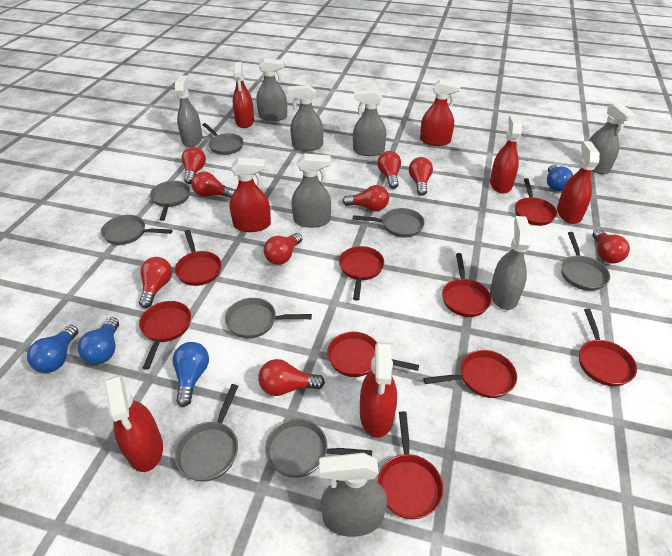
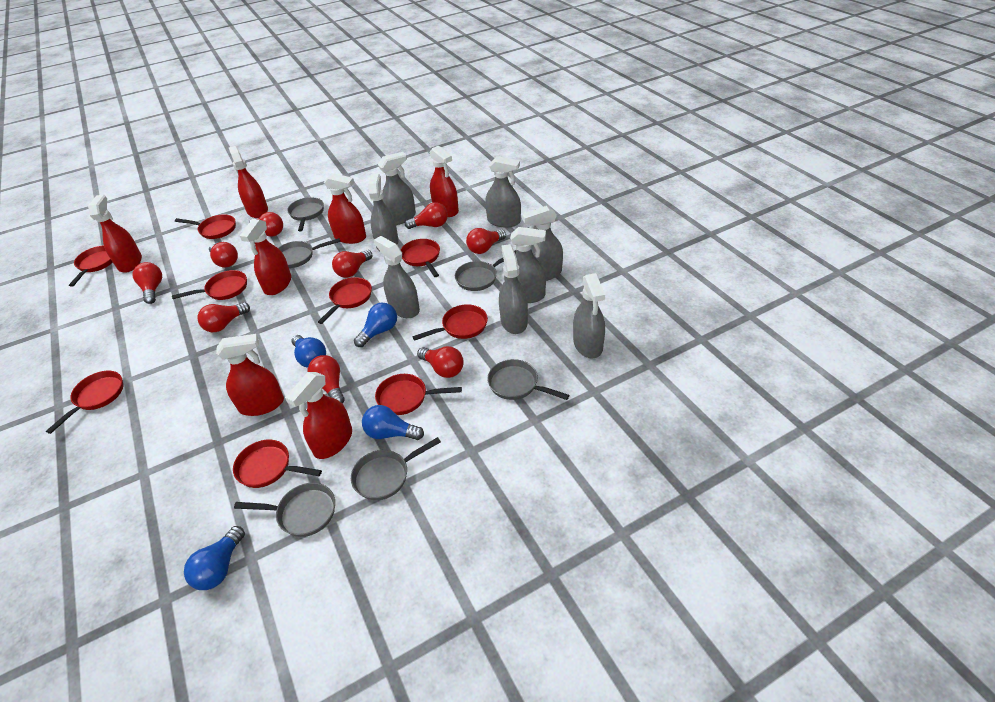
grey pan: 8 -> 6

